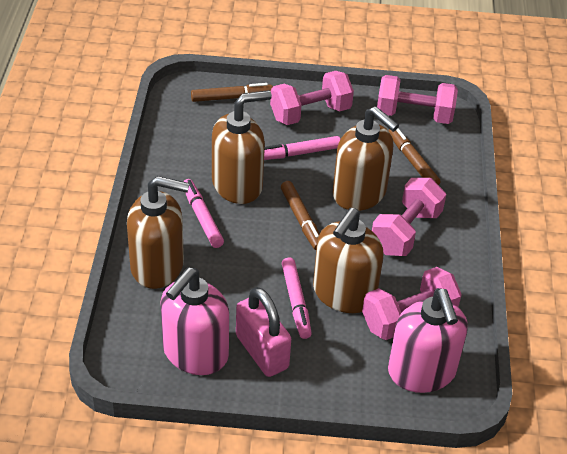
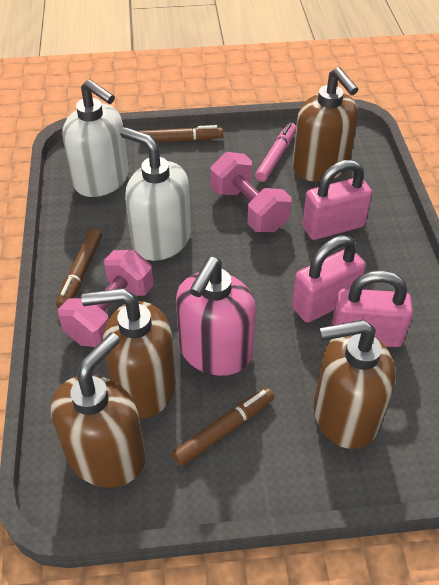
pink dumbbell: 4 -> 2
pink marker: 3 -> 1
pink padlock: 1 -> 3
pink soap dispenser: 2 -> 1
white soap dispenser: 0 -> 2

